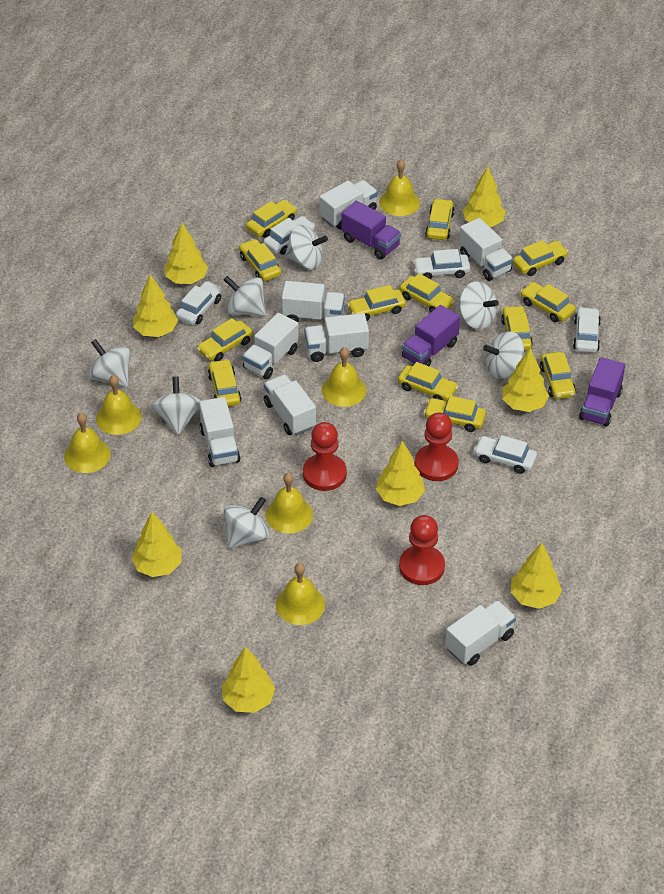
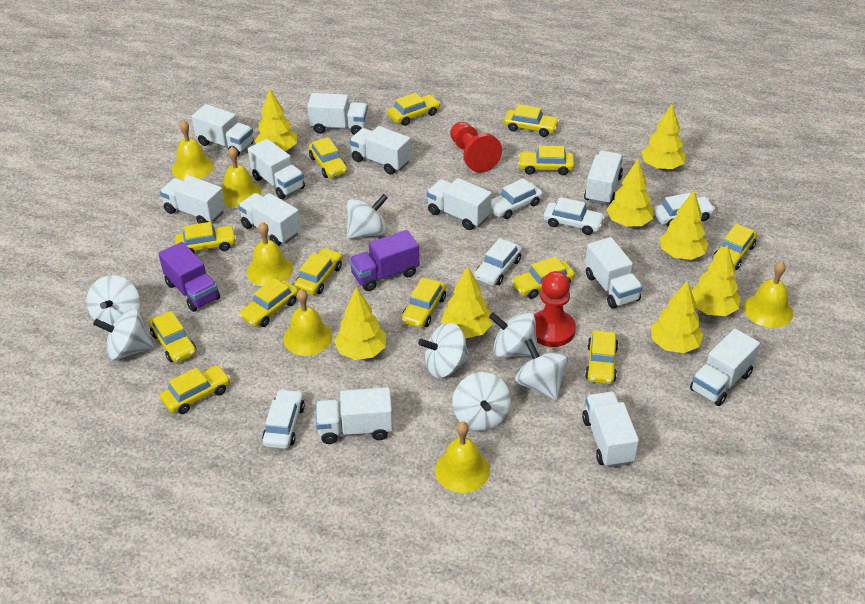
purple truck: 3 -> 2
red pawn: 3 -> 2
white truck: 8 -> 12

